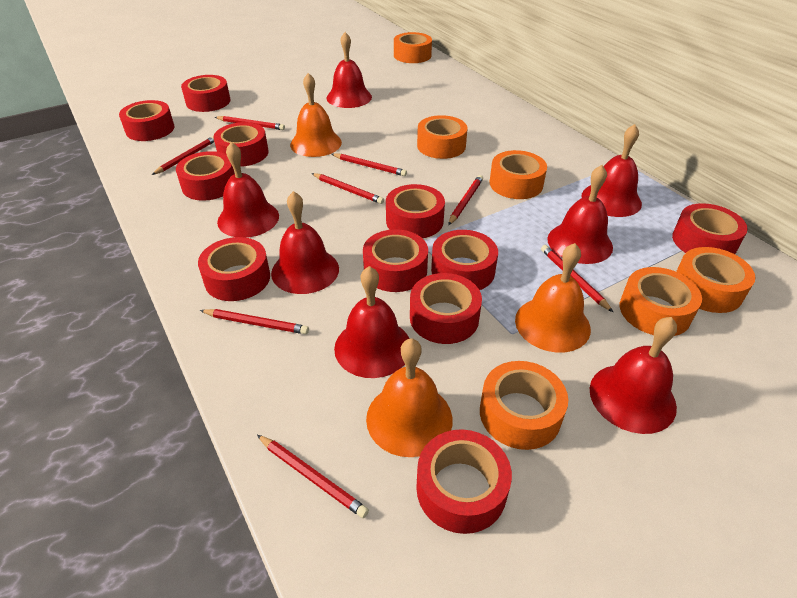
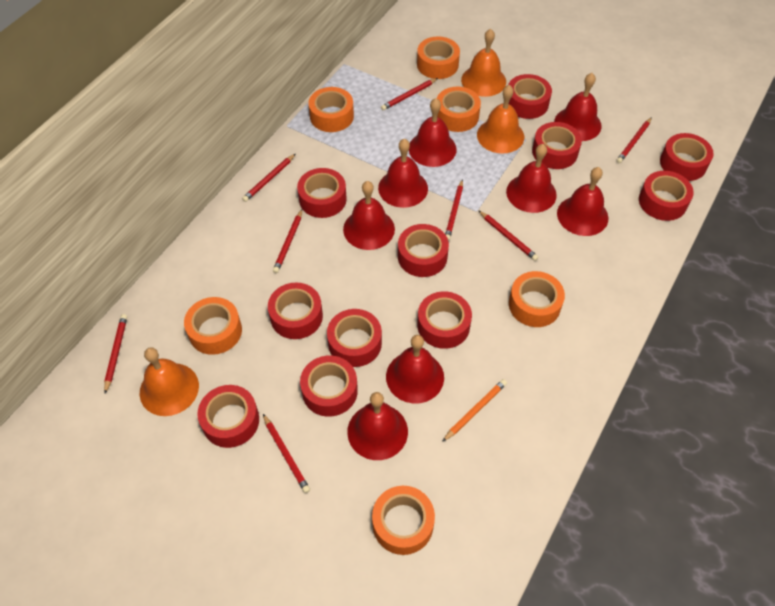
orange pencil: 0 -> 1
red bell: 7 -> 8

